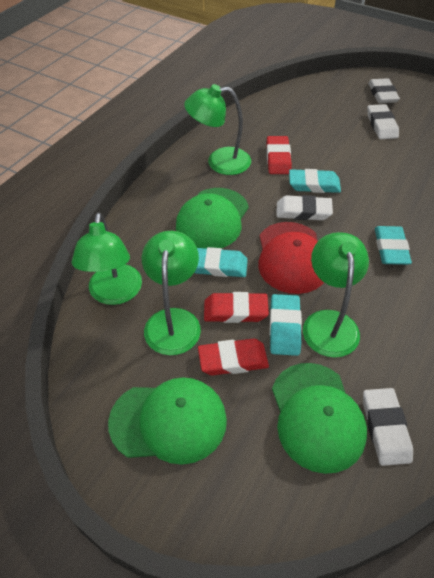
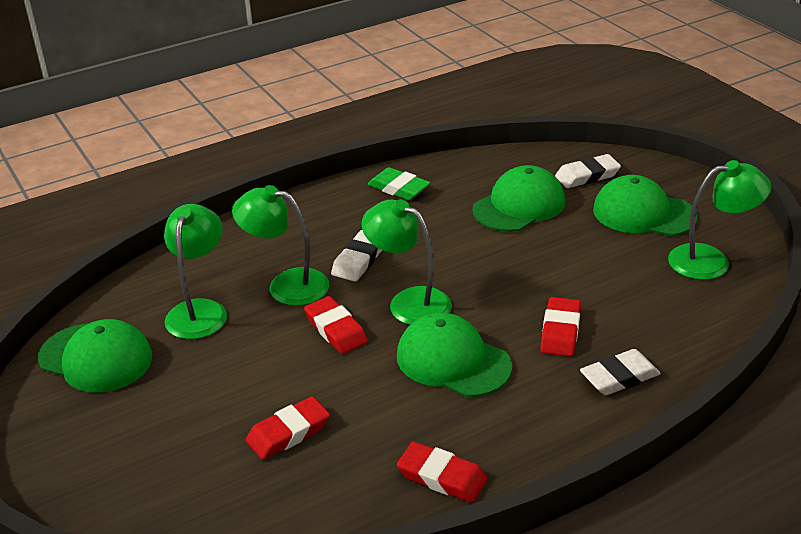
green cap: 3 -> 4
green eraser: 0 -> 1
red cap: 1 -> 0
red eraser: 3 -> 4
turquoise eraser: 4 -> 0
white eraser: 4 -> 3

